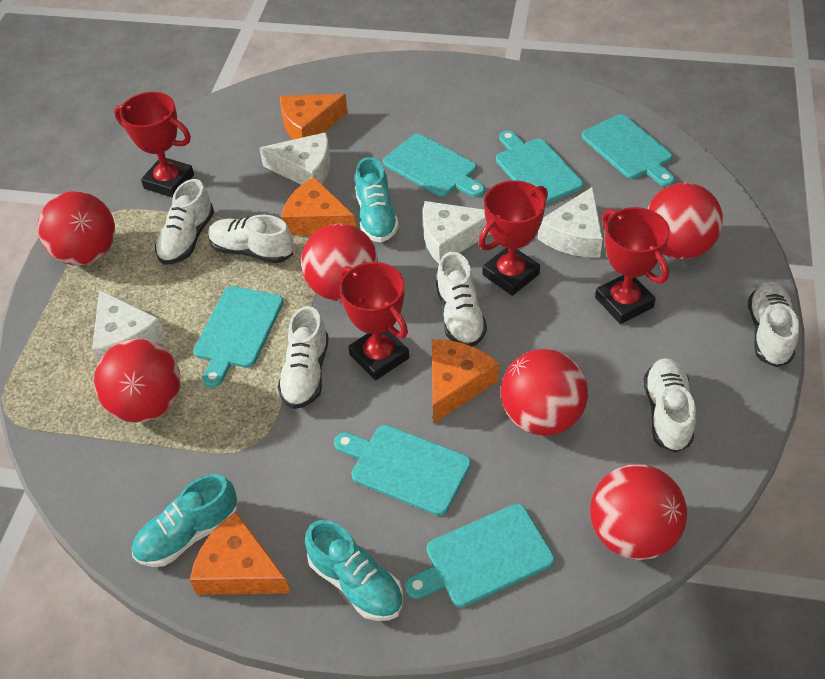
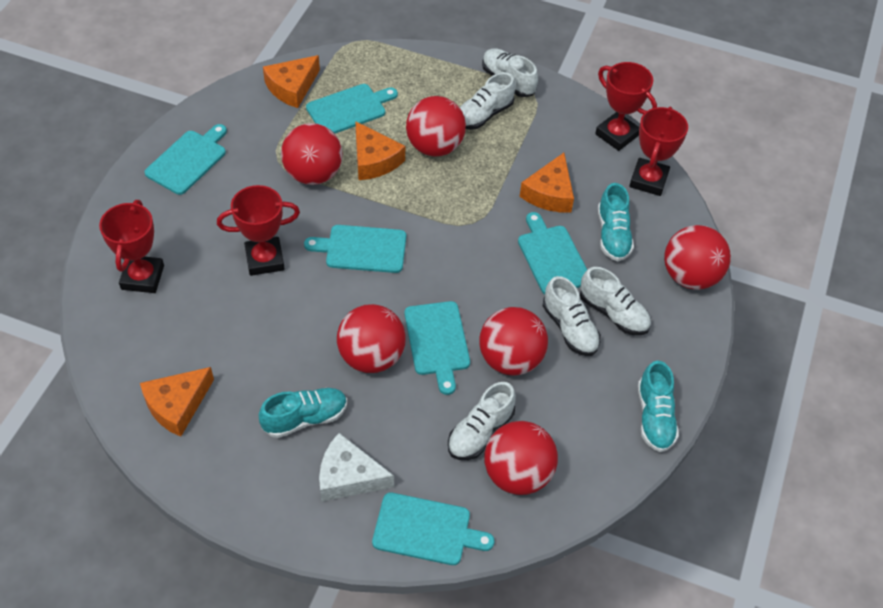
white cheese: 4 -> 1
white shoe: 6 -> 5

